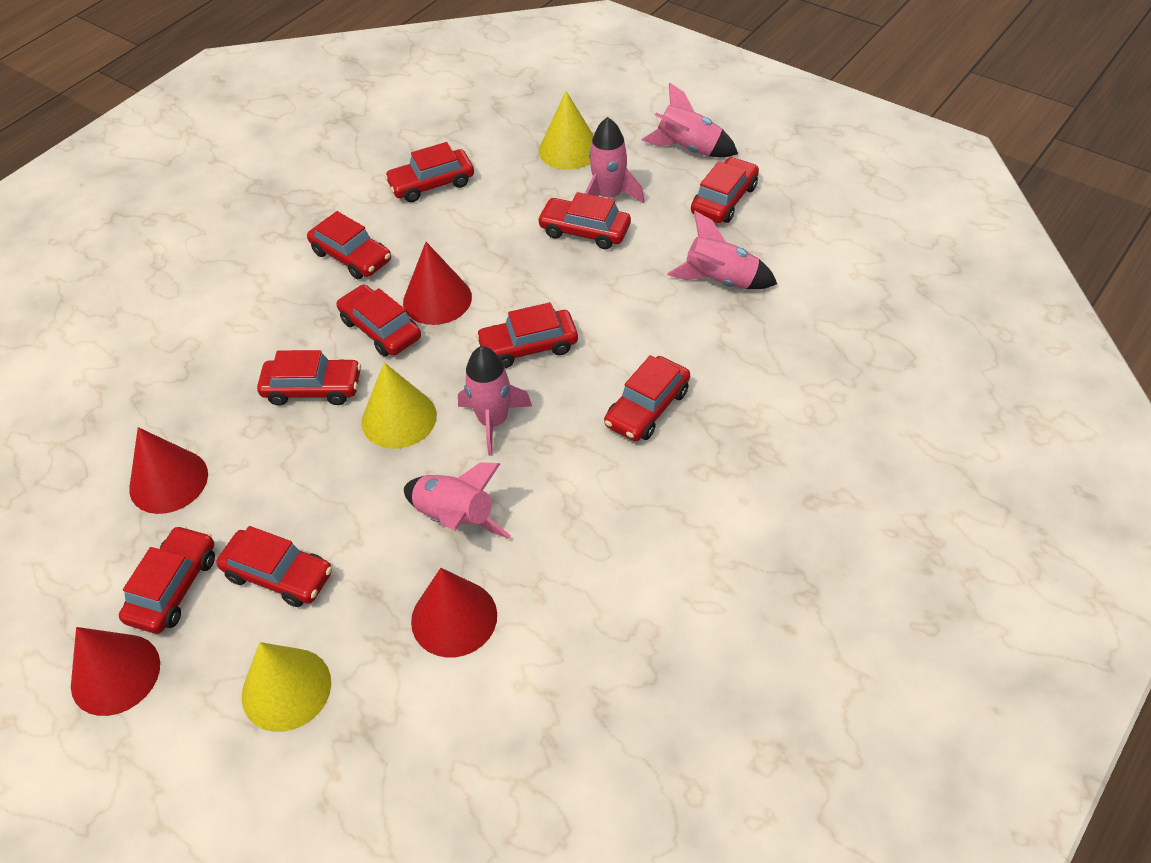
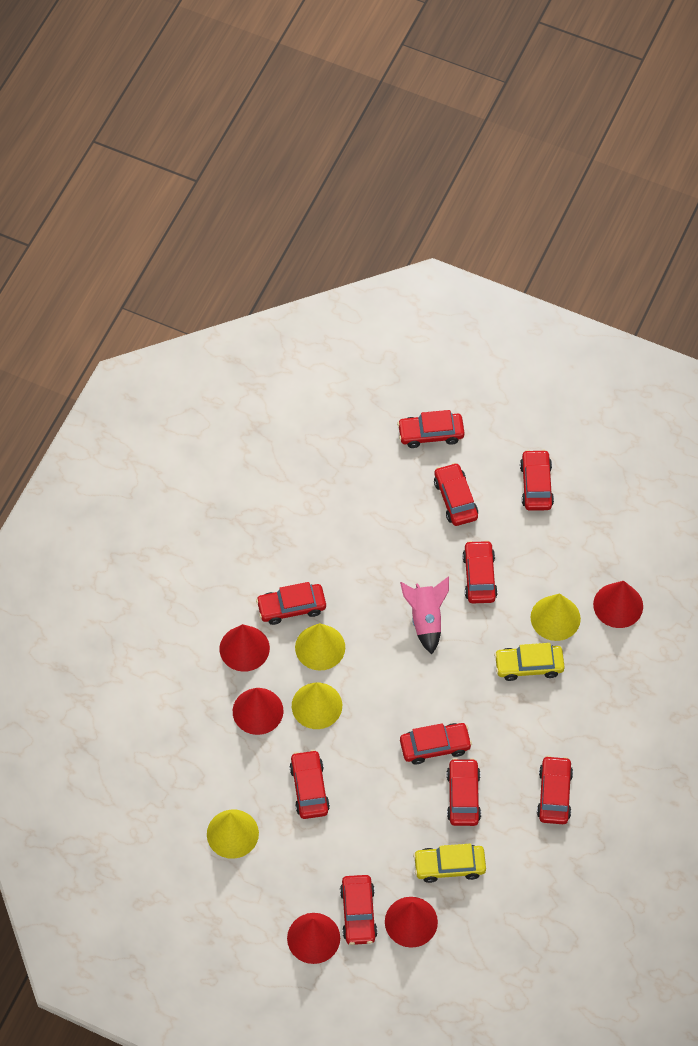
pink rocket: 5 -> 1
red cone: 4 -> 5
yellow car: 0 -> 2
yellow cone: 3 -> 4

